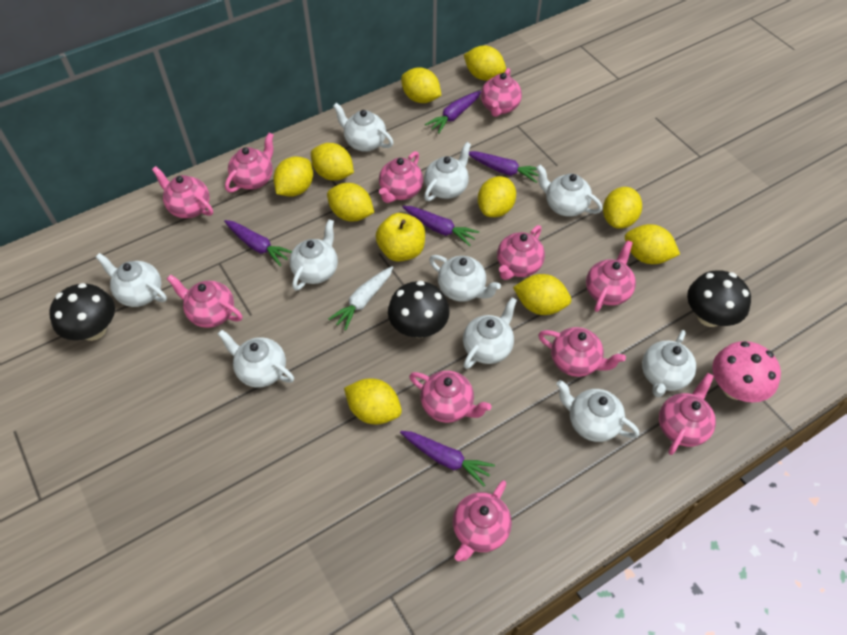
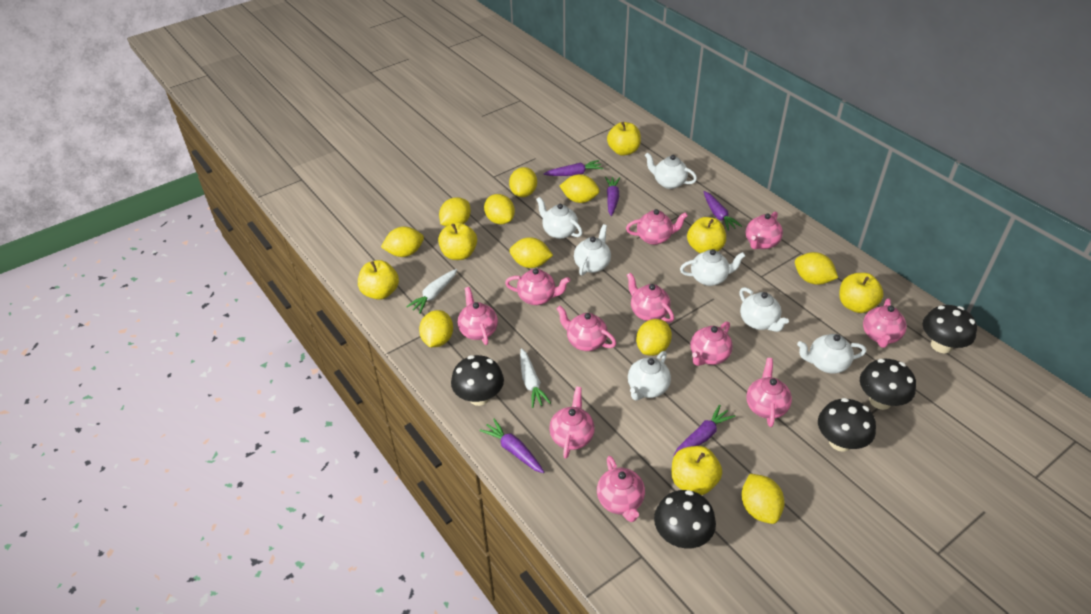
black mushroom: 3 -> 5
pink mushroom: 1 -> 0
white carrot: 1 -> 2
white teapot: 10 -> 7
yellow apple: 1 -> 6

